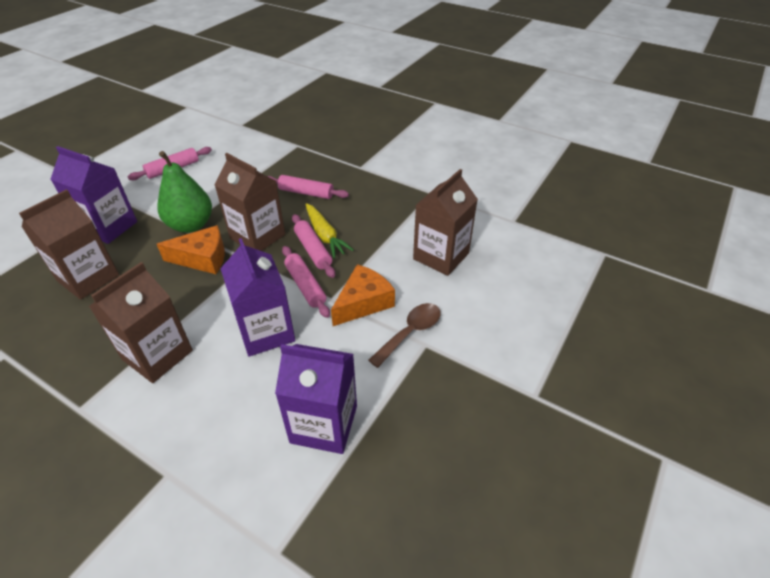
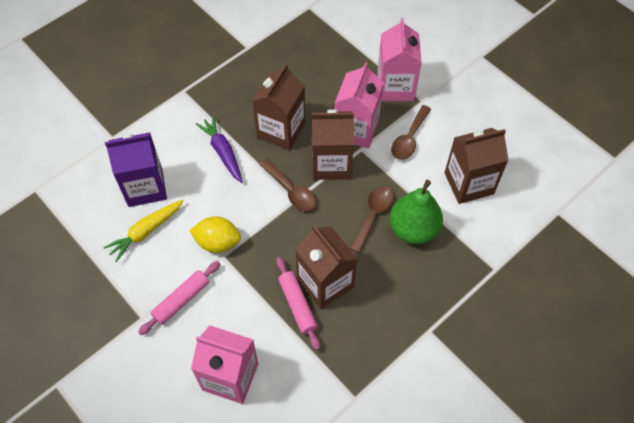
brown spoon: 1 -> 3
orange cheese: 2 -> 0
pink carton: 0 -> 3
pink rolling pin: 4 -> 2
purple carrot: 0 -> 1
purple carton: 3 -> 1
yellow lemon: 0 -> 1

